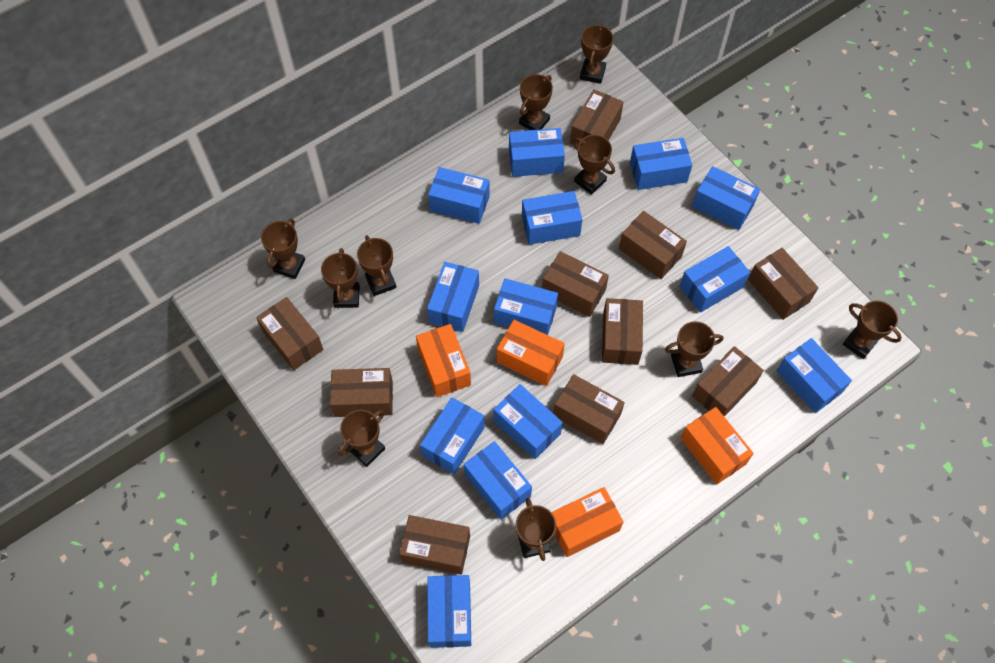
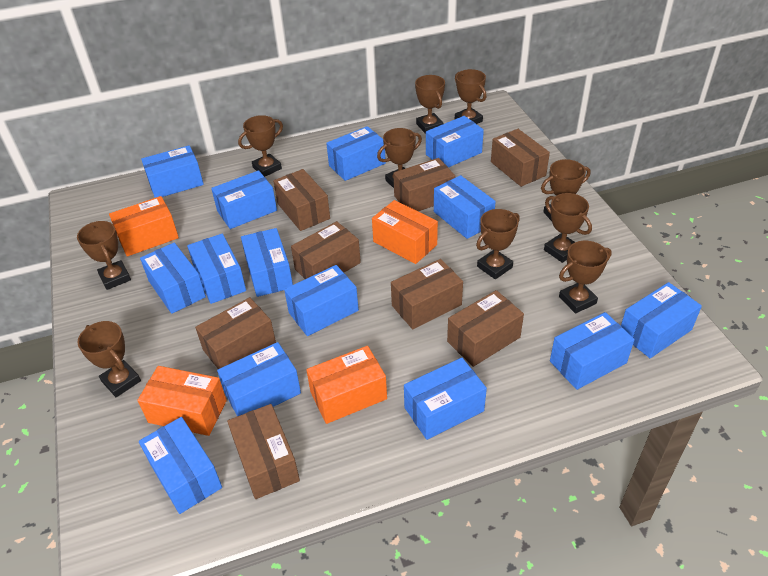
blue box: 13 -> 14
brown box: 10 -> 8

